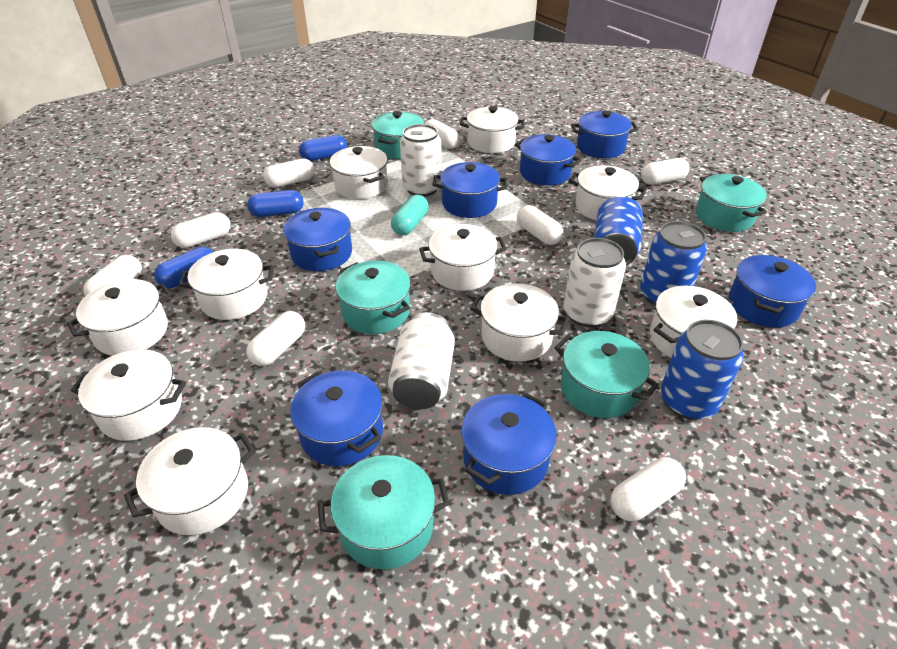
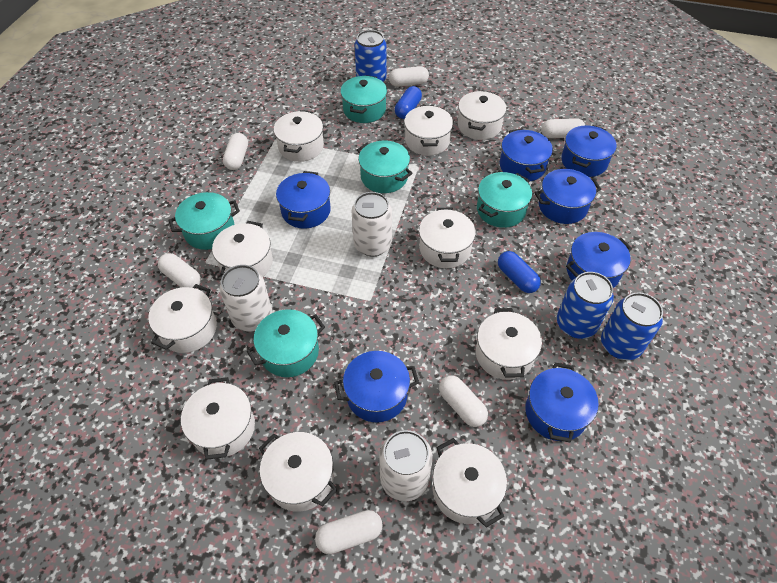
blue capsule: 3 -> 2
turquoise capsule: 1 -> 0
white capsule: 8 -> 6

